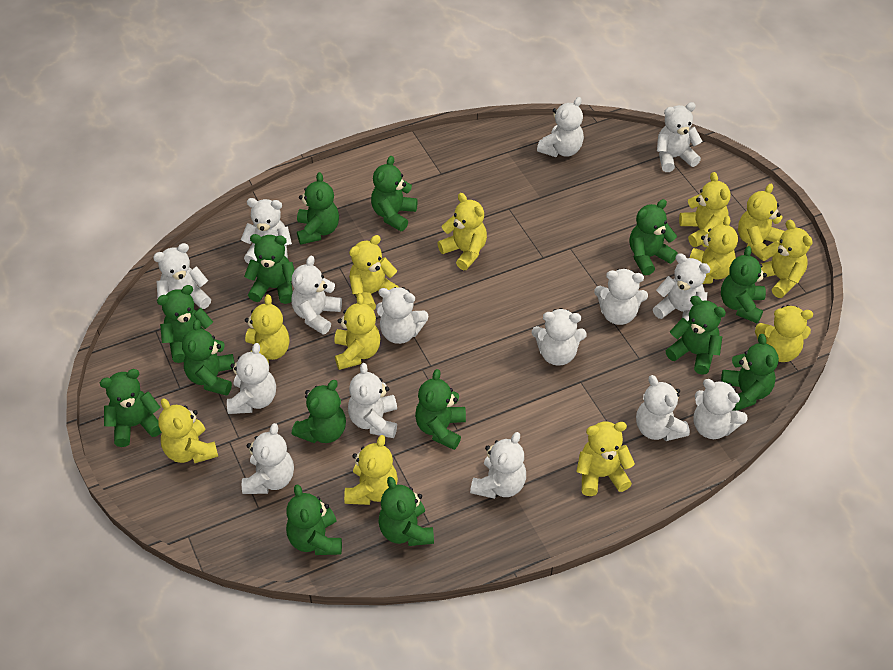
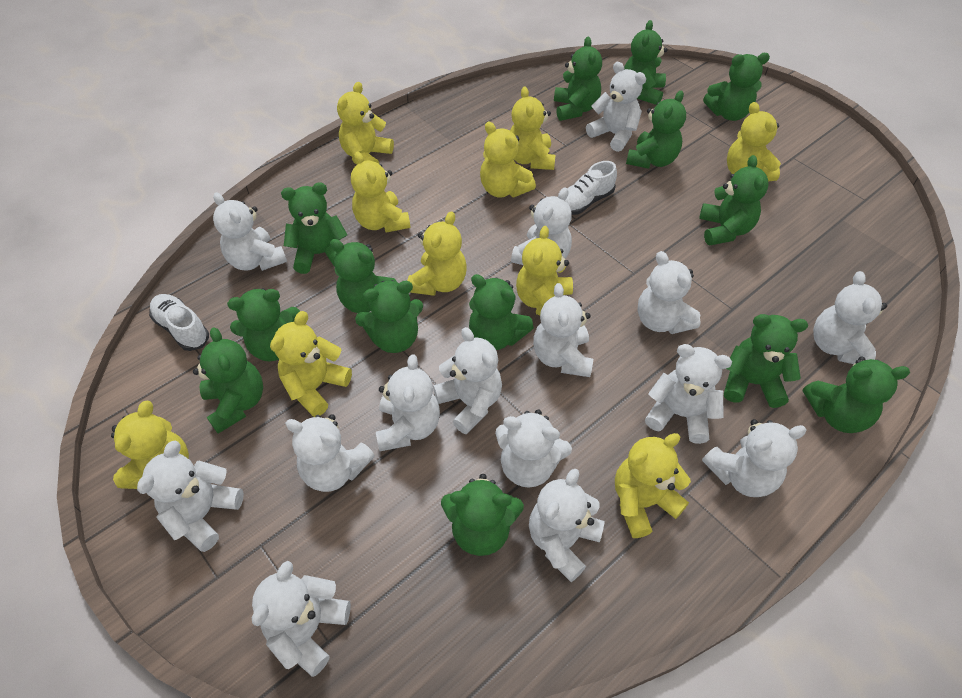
white shoe: 0 -> 2
yellow teddy bear: 12 -> 10

